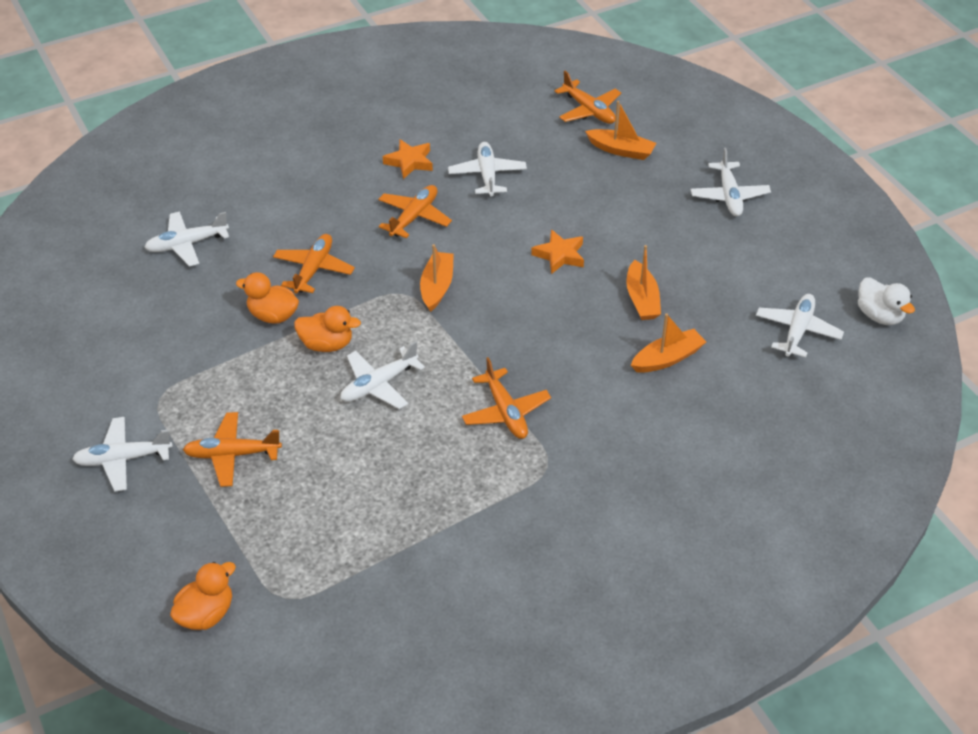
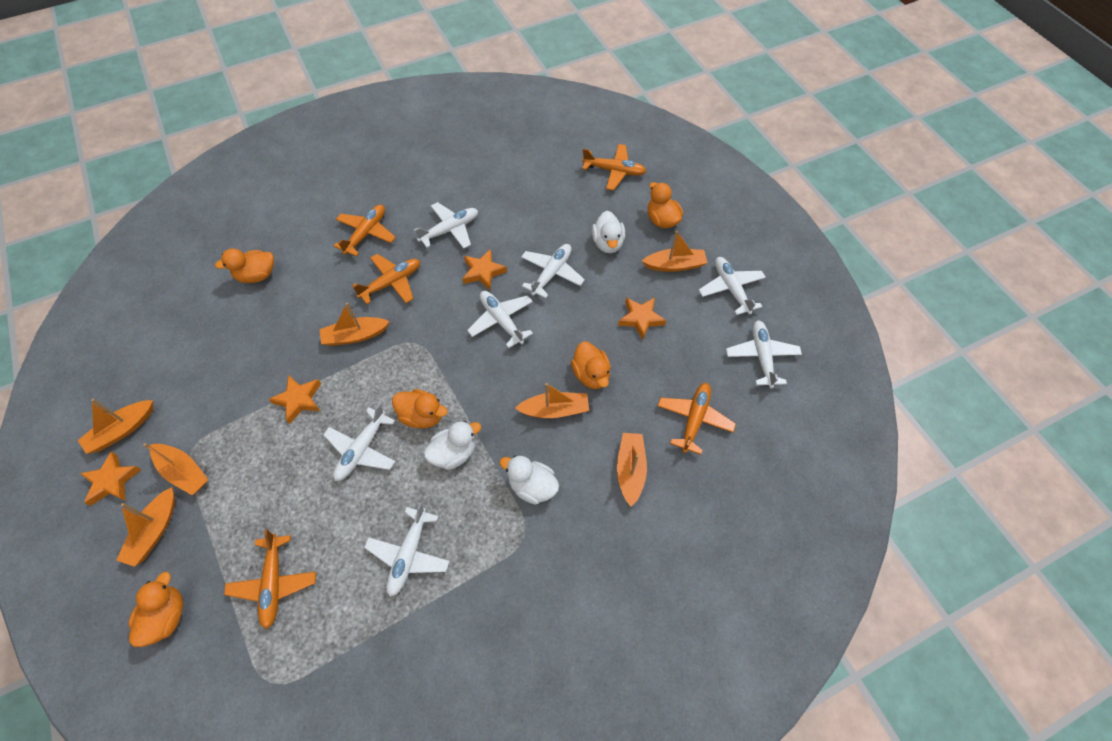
orange boat: 4 -> 7
orange duck: 3 -> 5
orange star: 2 -> 4
white duck: 1 -> 3
white plane: 6 -> 7

